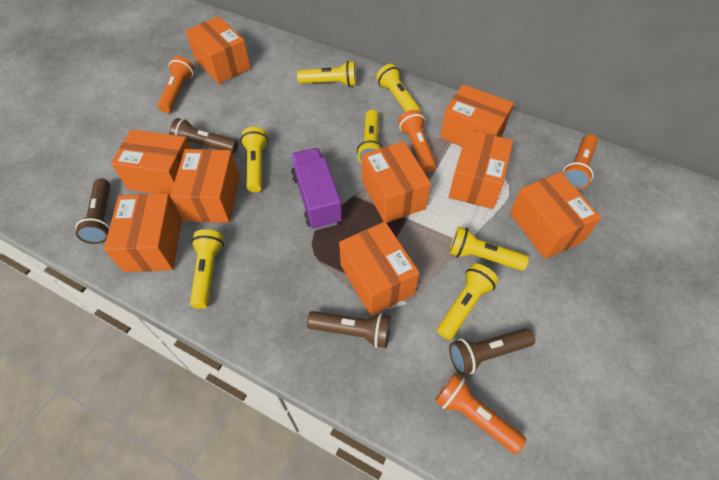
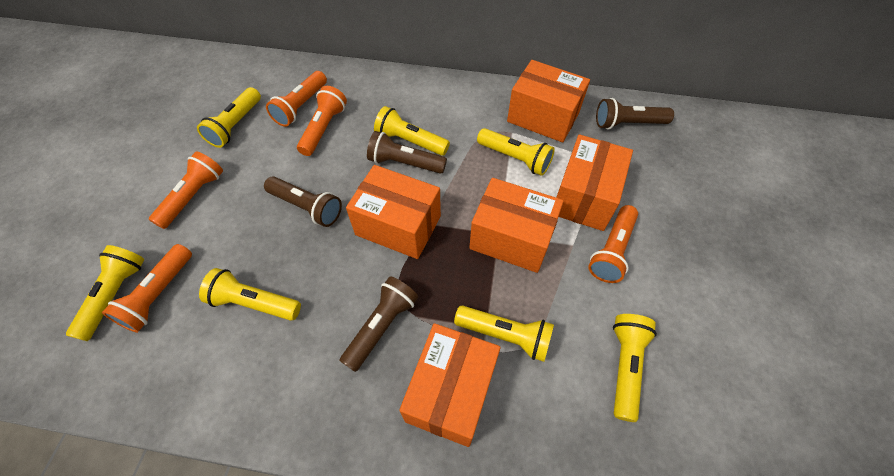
orange box: 9 -> 5
orange flashlight: 4 -> 5
purple truck: 1 -> 0

